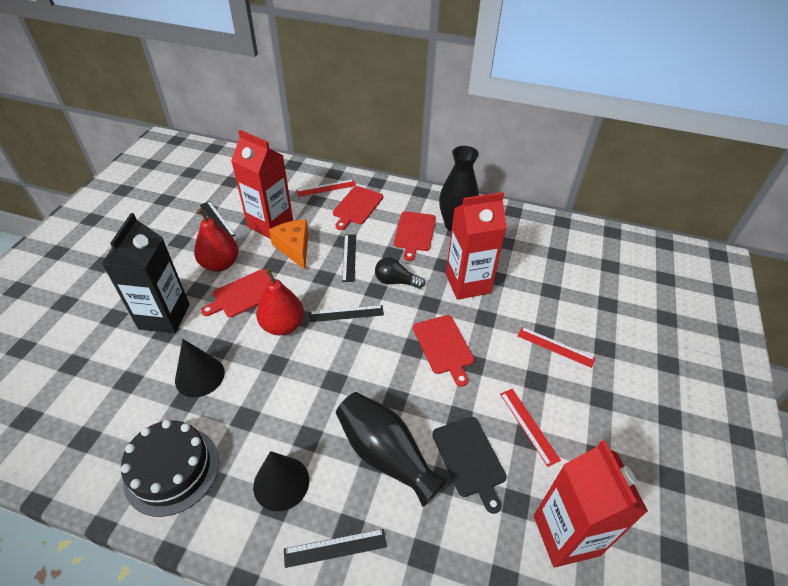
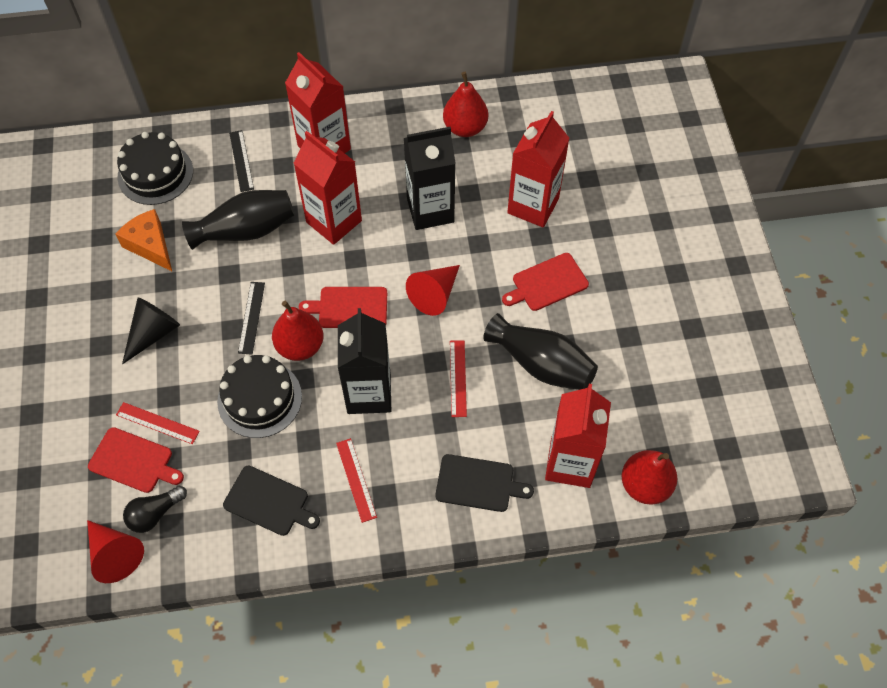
black cake: 1 -> 2
black carton: 1 -> 2
black cone: 2 -> 1
black cutting board: 1 -> 2
black ruler: 4 -> 2
red carton: 3 -> 4
red cone: 0 -> 2
red cutting board: 4 -> 3
red pear: 2 -> 3

